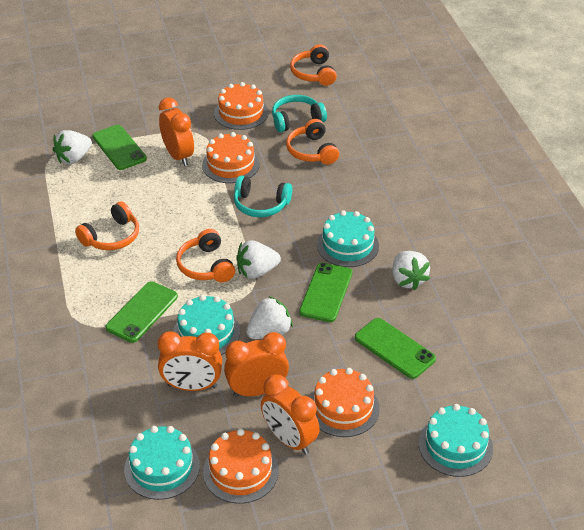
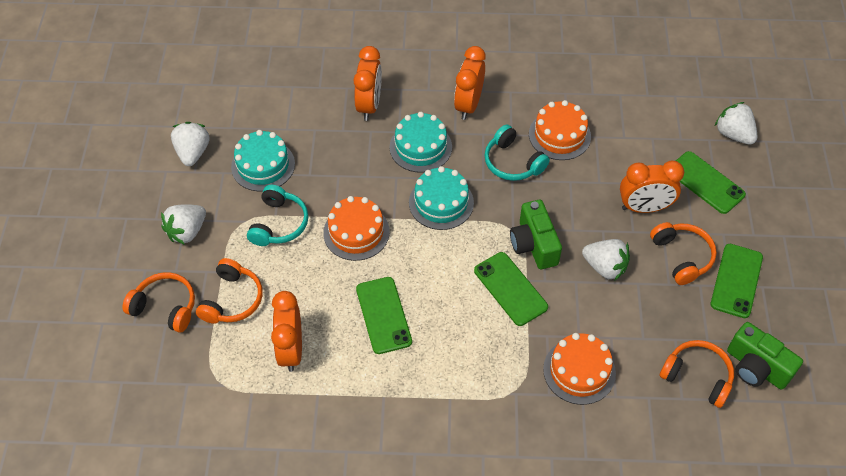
green camera: 0 -> 2
orange cake: 4 -> 3
turquoise cake: 4 -> 3

